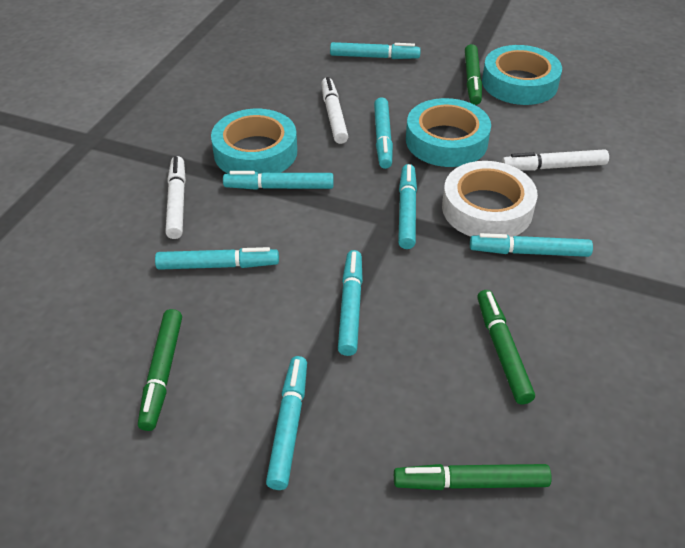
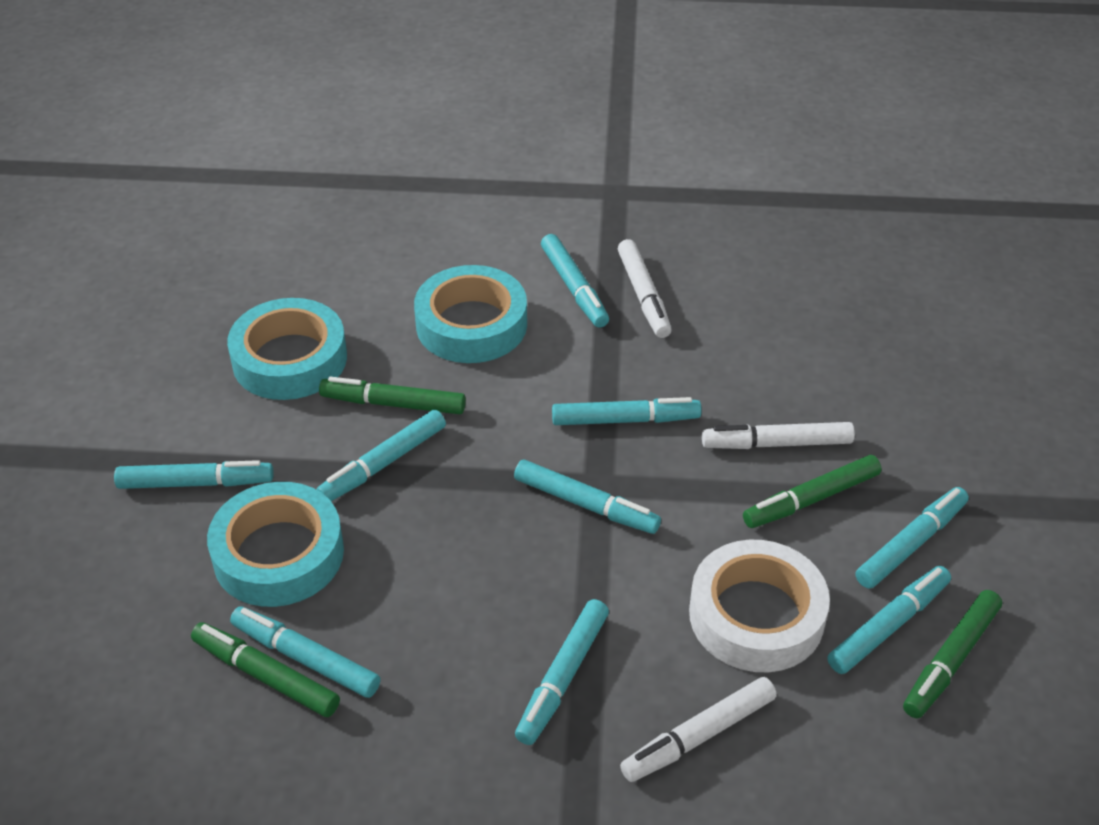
turquoise marker: 8 -> 9

